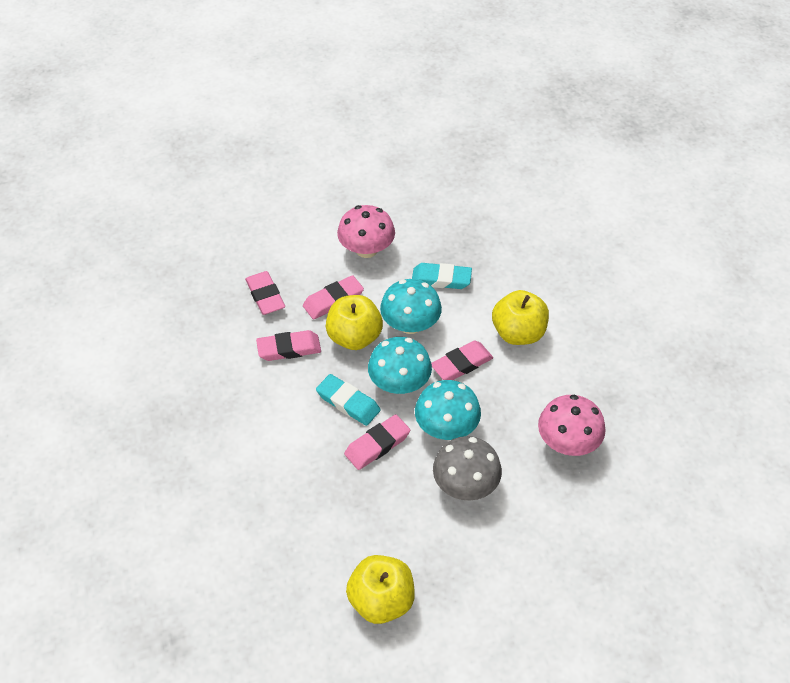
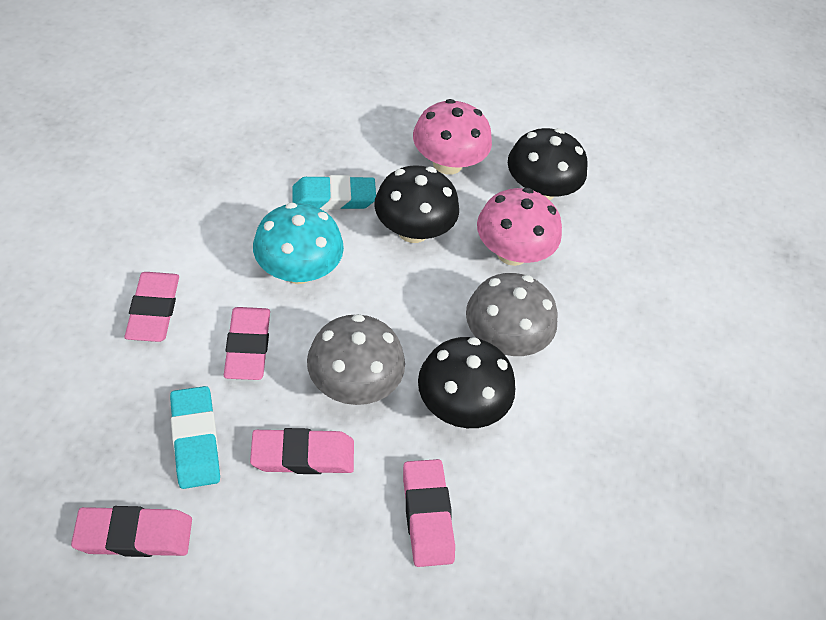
black mushroom: 0 -> 3
grey mushroom: 1 -> 2
turquoise mushroom: 3 -> 1
yellow apple: 3 -> 0

